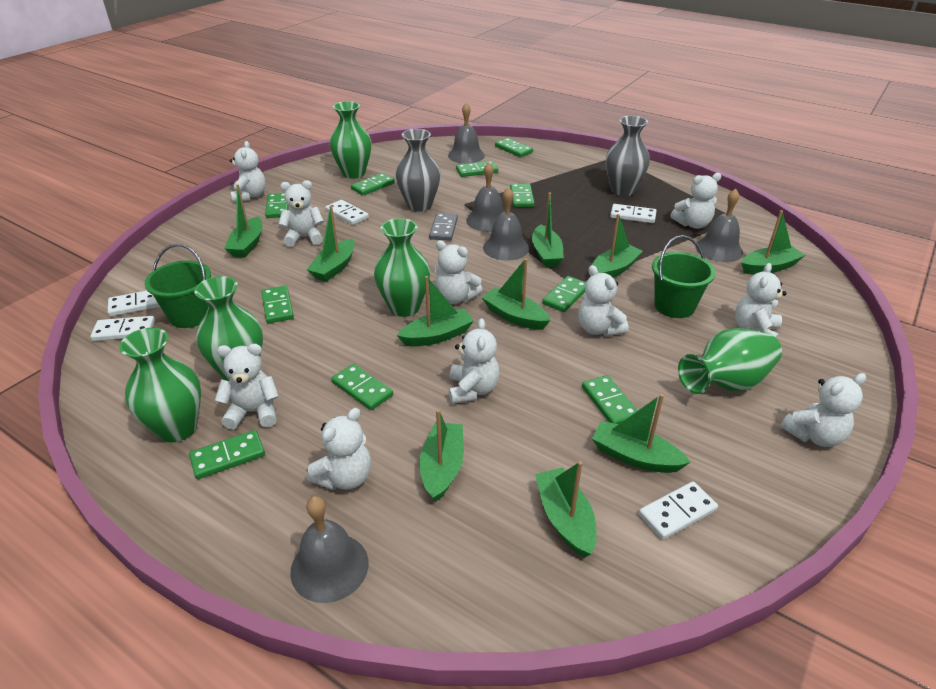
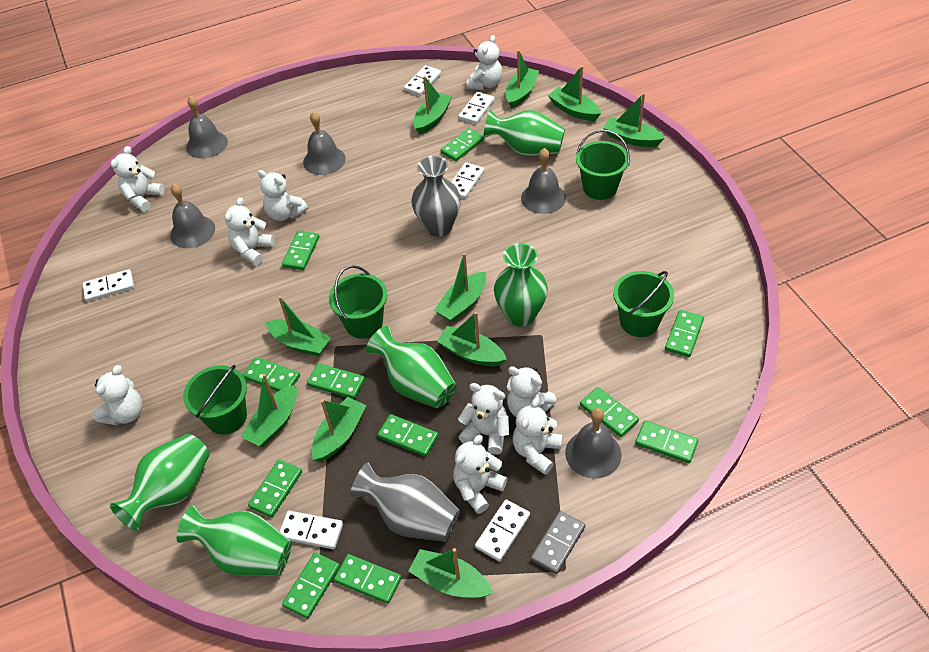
green bucket: 2 -> 4
green domino: 10 -> 11
white domino: 5 -> 6
white teddy bear: 10 -> 9

